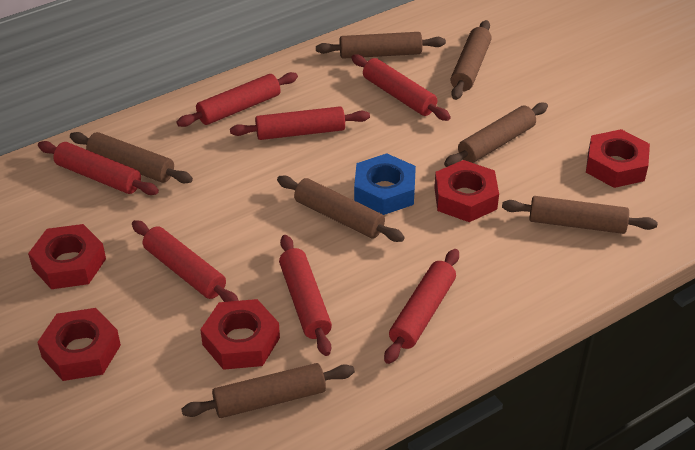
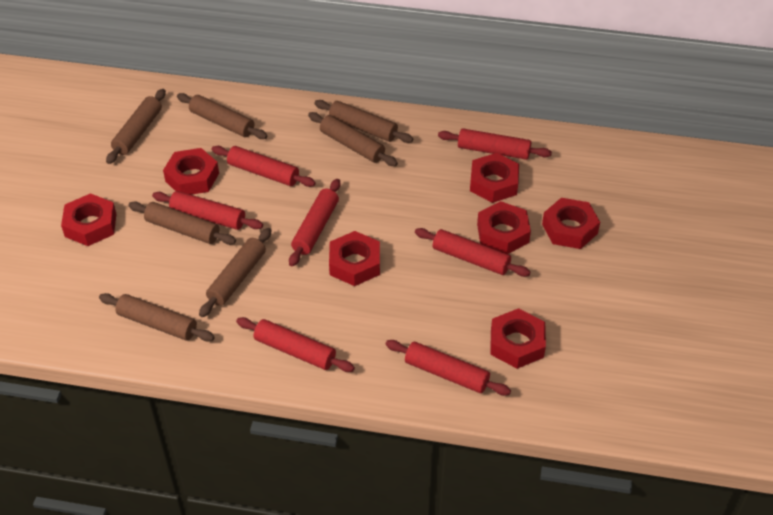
blue nut: 1 -> 0
red nut: 5 -> 7

